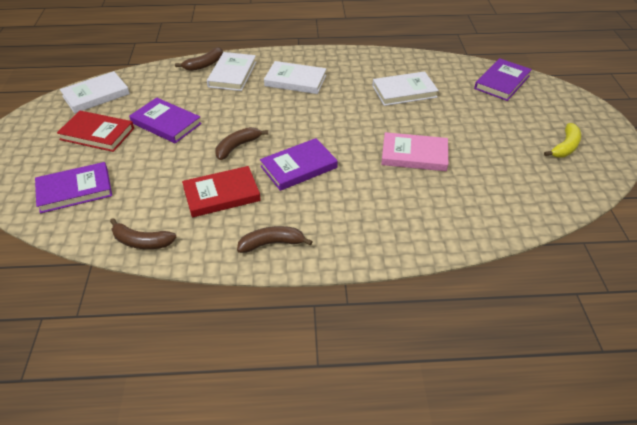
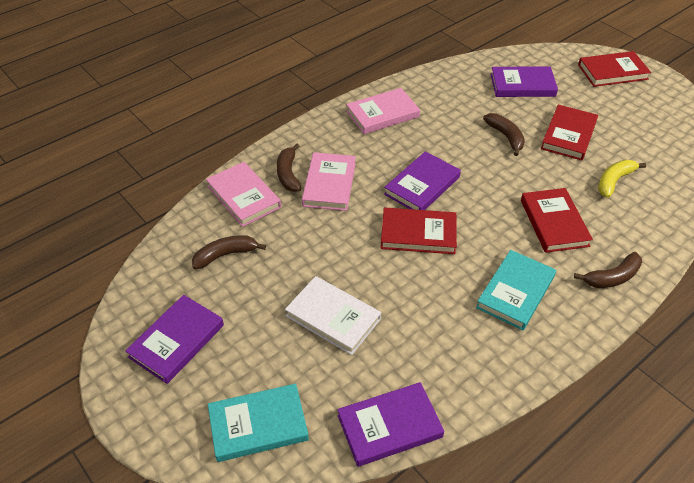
pink book: 1 -> 3
red book: 2 -> 4
turquoise book: 0 -> 2
white book: 4 -> 1

